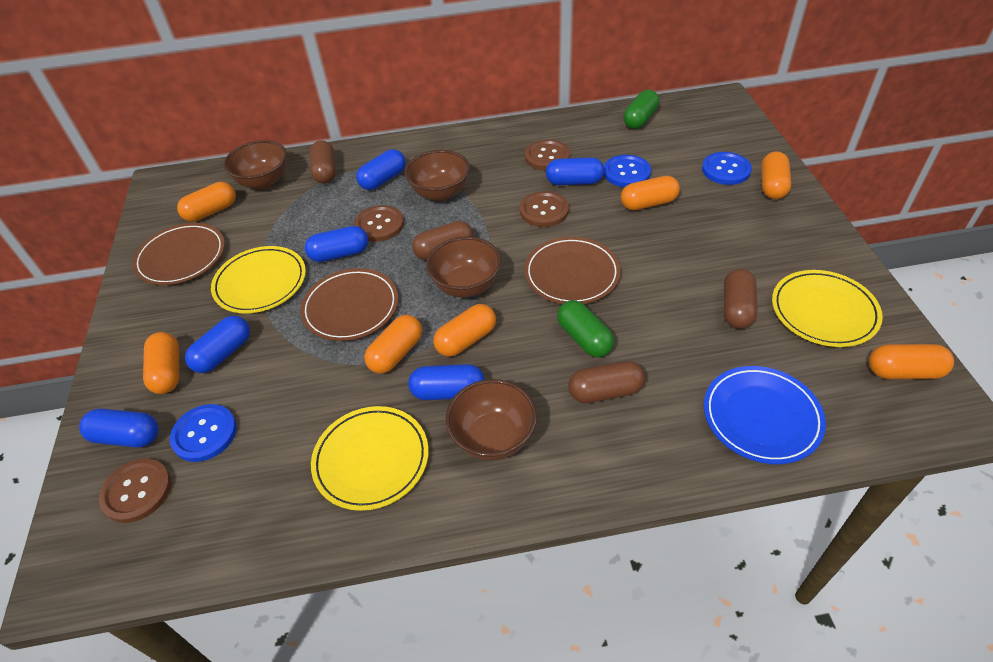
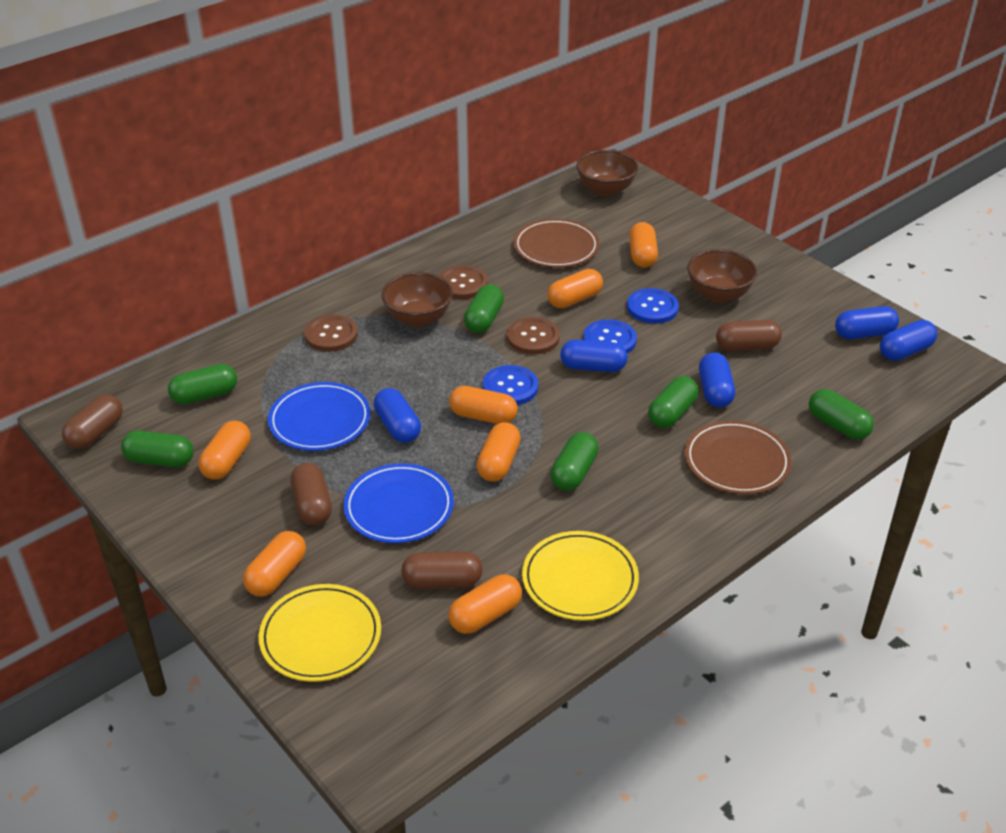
blue capsule: 6 -> 5
blue plate: 1 -> 2
brown bowl: 4 -> 3
brown button: 4 -> 3
brown plate: 3 -> 2
green capsule: 2 -> 6
yellow plate: 3 -> 2

